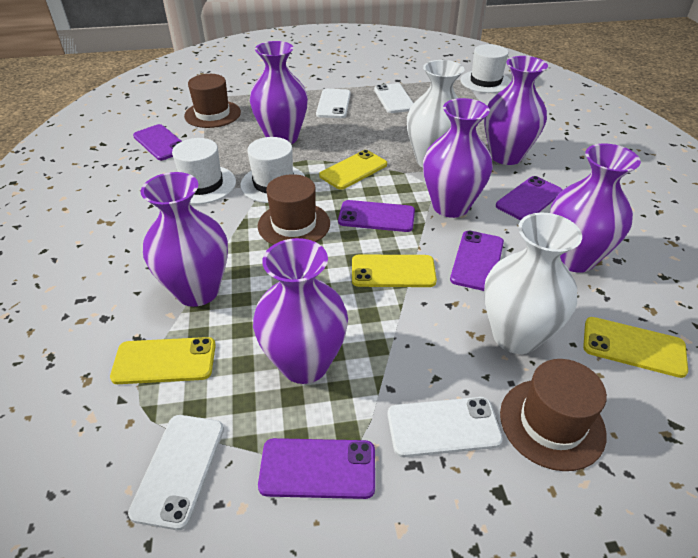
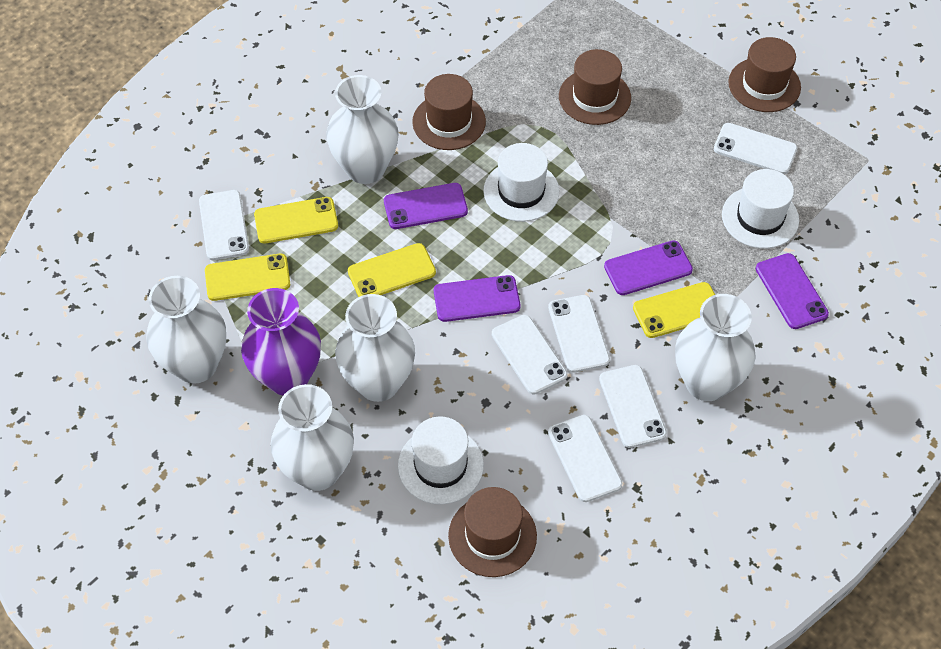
brown hat: 3 -> 4
purple phone: 5 -> 4
purple vase: 6 -> 1
white phone: 4 -> 6
white vase: 2 -> 5

